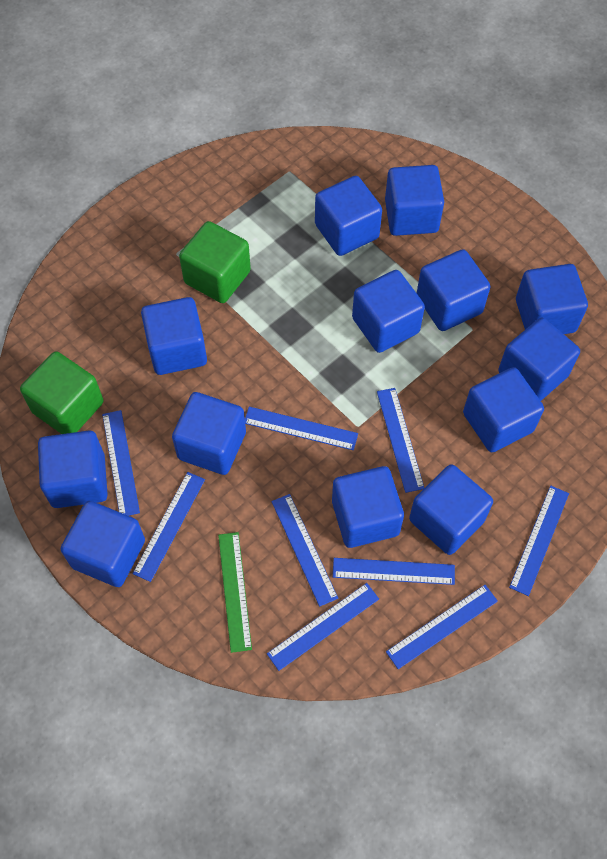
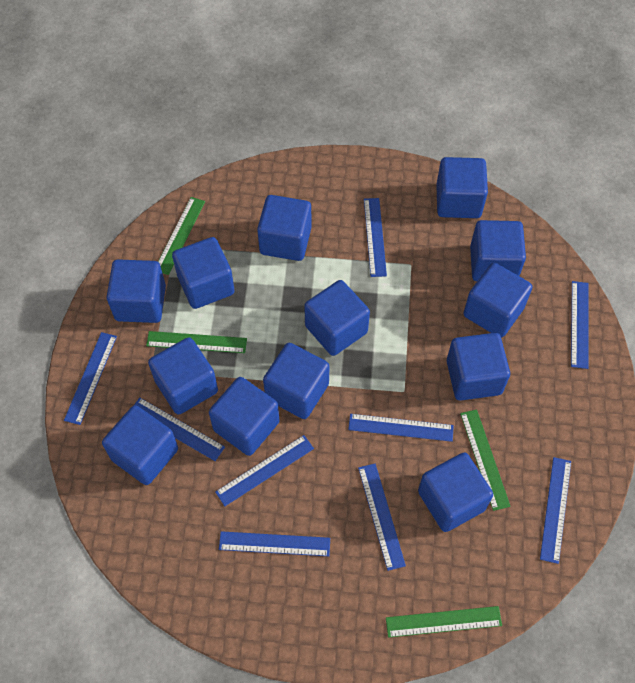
green cube: 2 -> 0
green ruler: 1 -> 4

